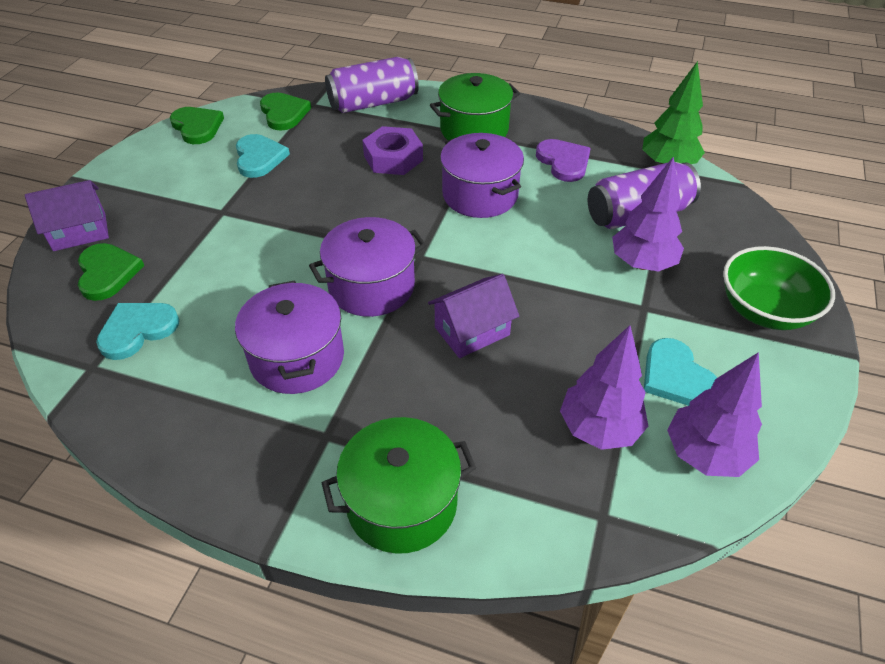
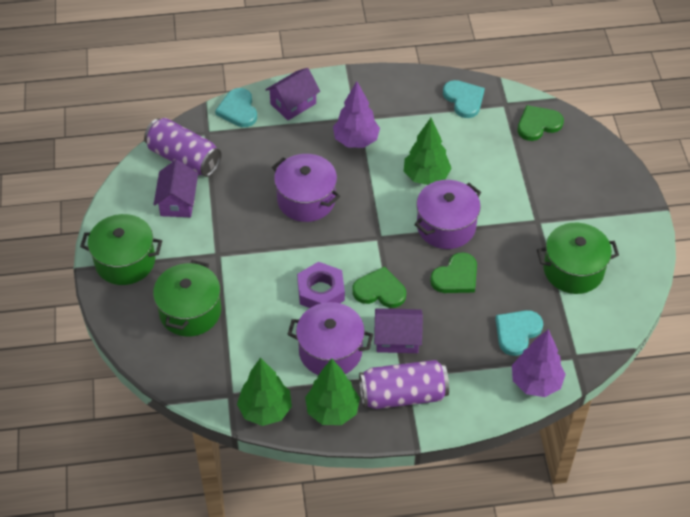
green bowl: 1 -> 0
green pot: 2 -> 3
green tree: 1 -> 3
purple heart: 1 -> 0
purple house: 2 -> 3
purple tree: 3 -> 2

